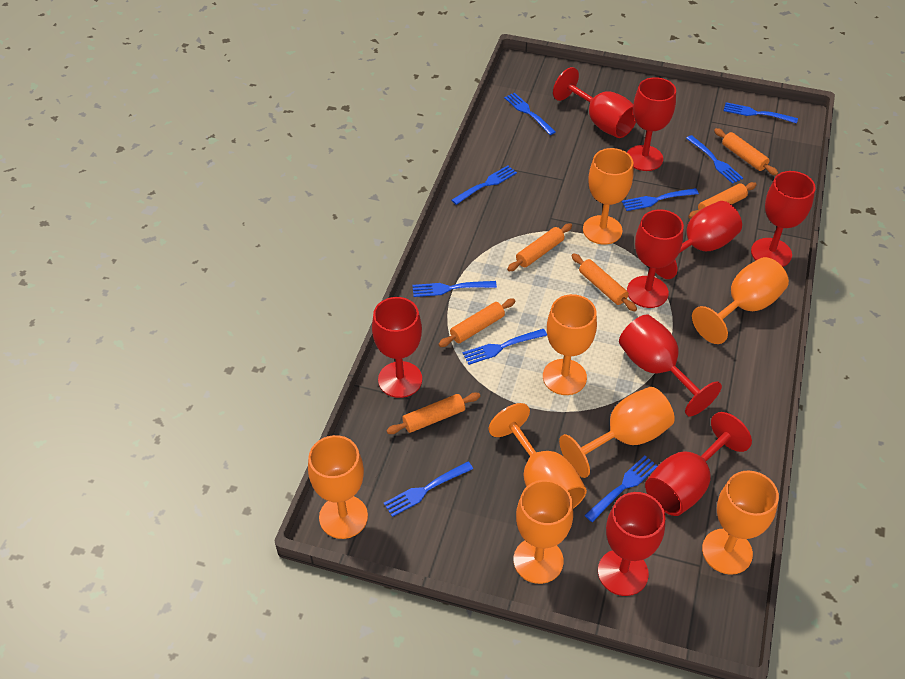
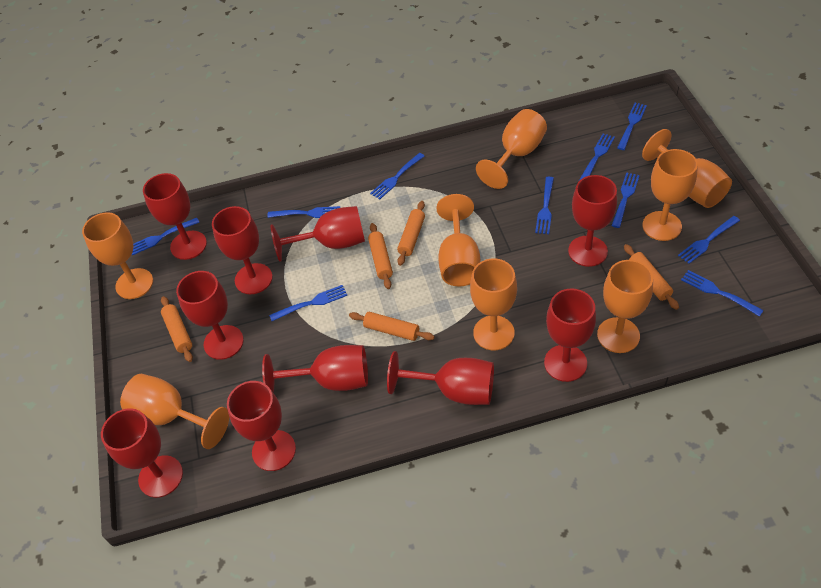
blue fork: 9 -> 10
orange rolling pin: 6 -> 5
red goblet: 9 -> 10

